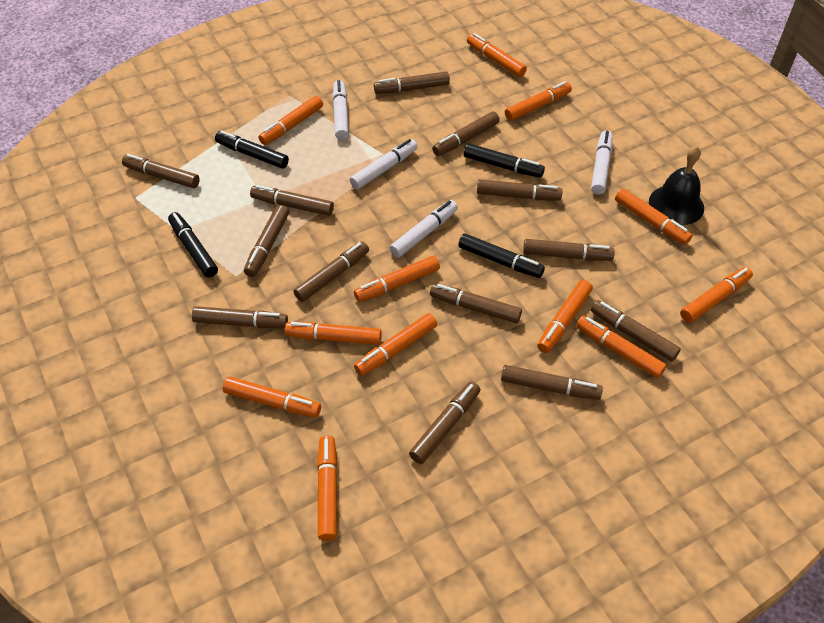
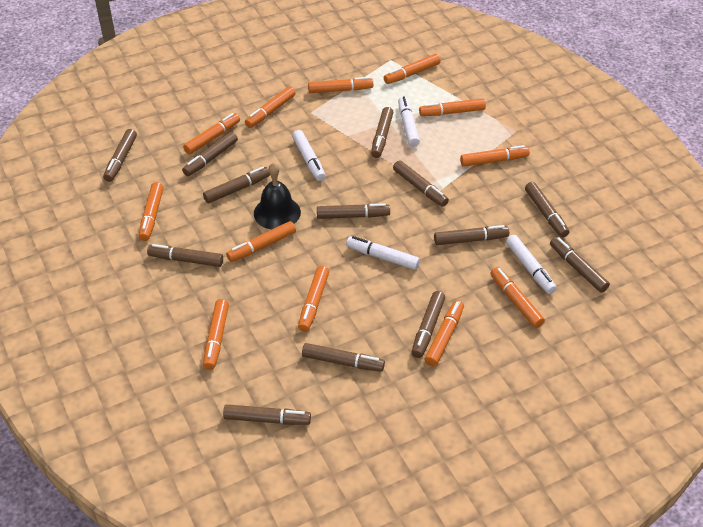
black marker: 4 -> 0

